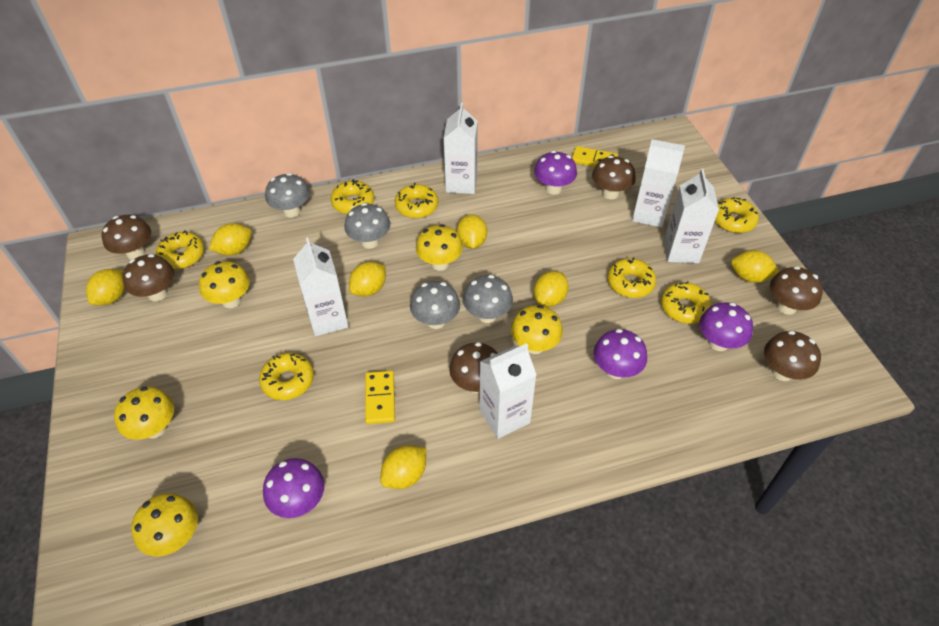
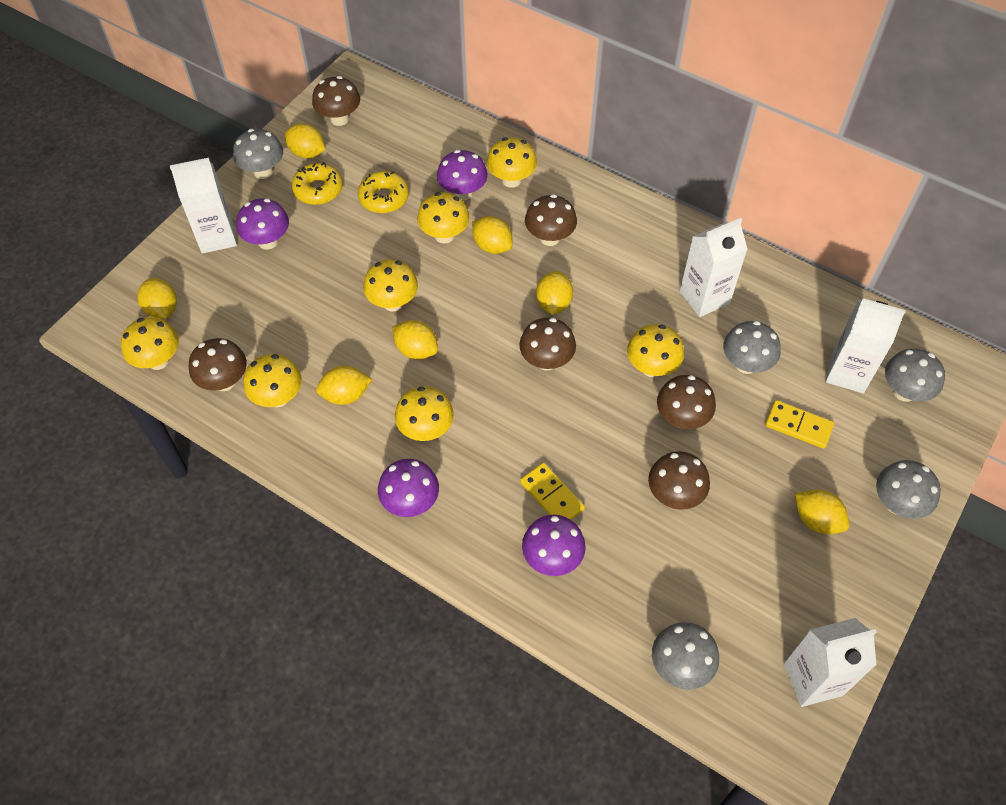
grey mushroom: 4 -> 5
white carton: 5 -> 4
yellow donut: 7 -> 2
yellow mushroom: 5 -> 7

